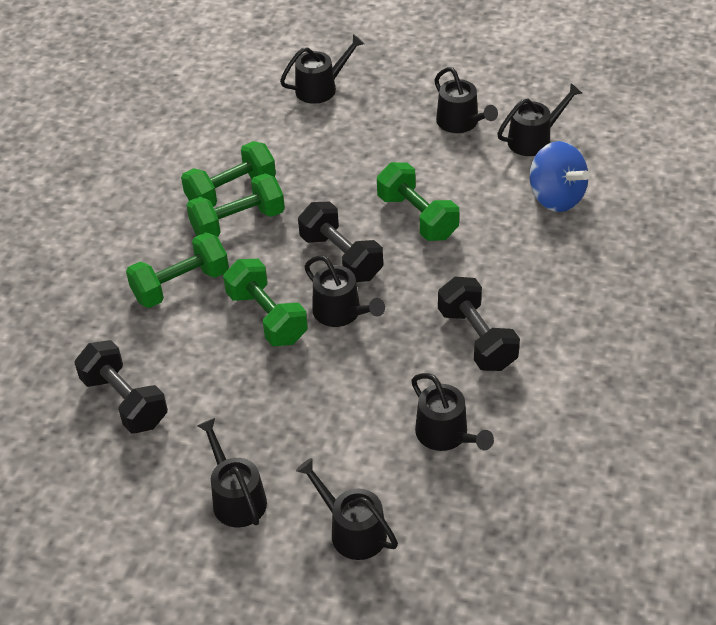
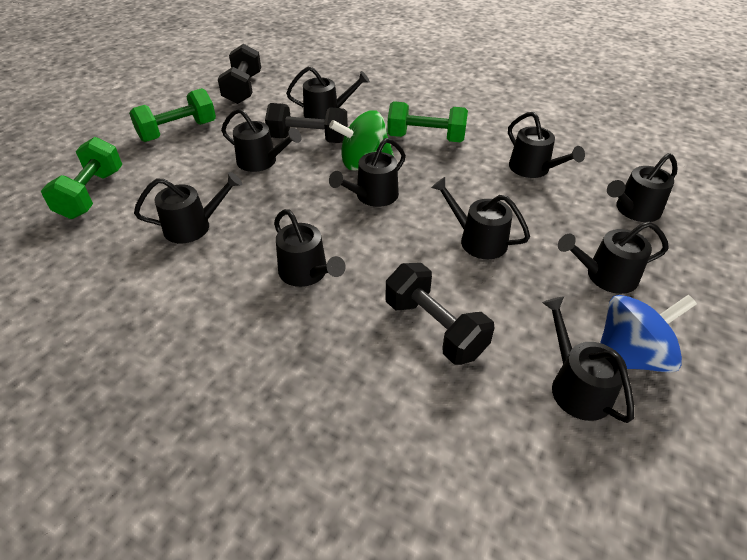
black watering can: 7 -> 10
green dumbbell: 5 -> 3
green spinning top: 0 -> 1

